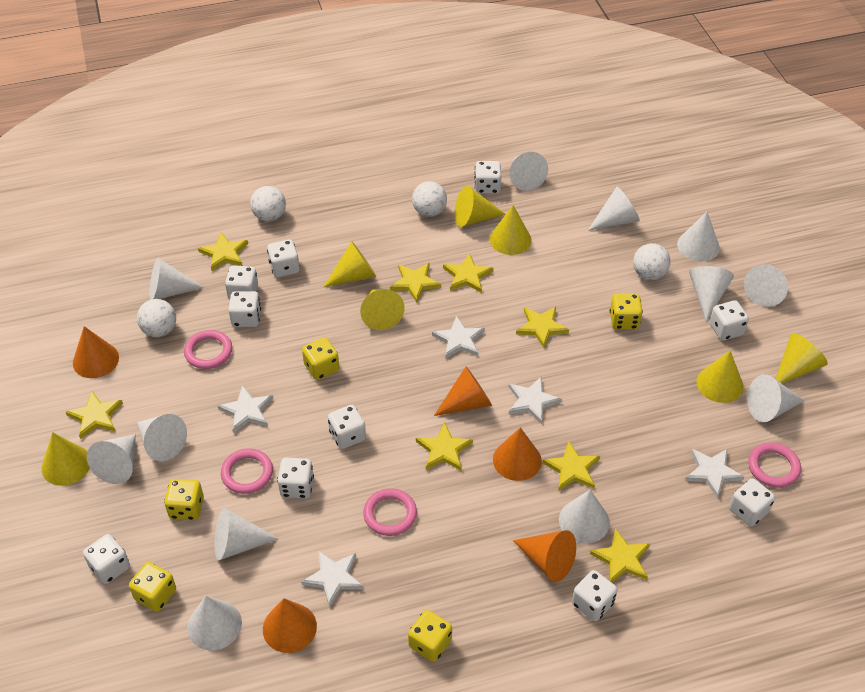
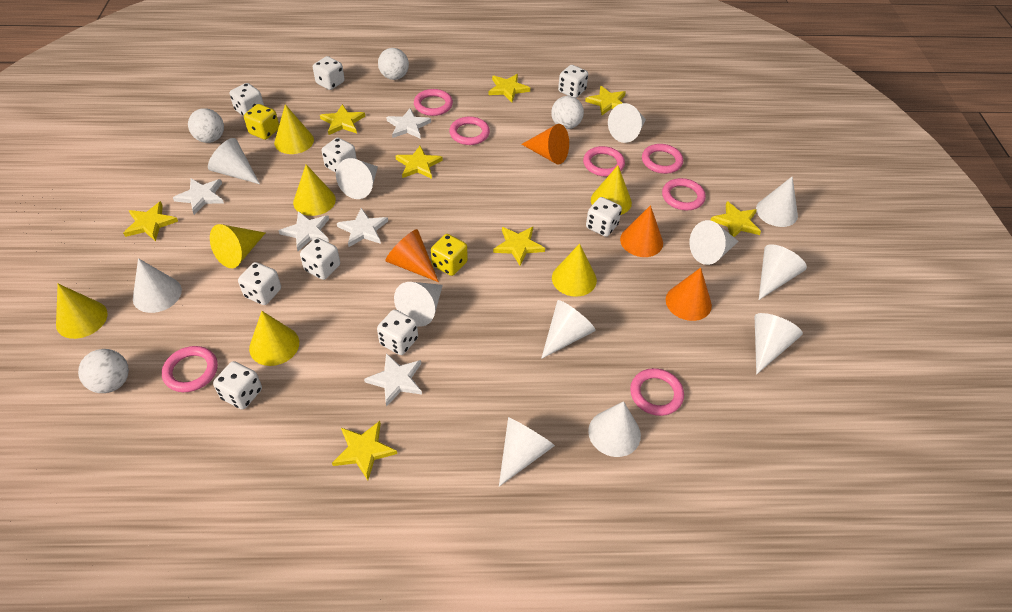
orange cone: 5 -> 4
pink ring: 4 -> 7
white dice: 10 -> 9
yellow dice: 5 -> 2

